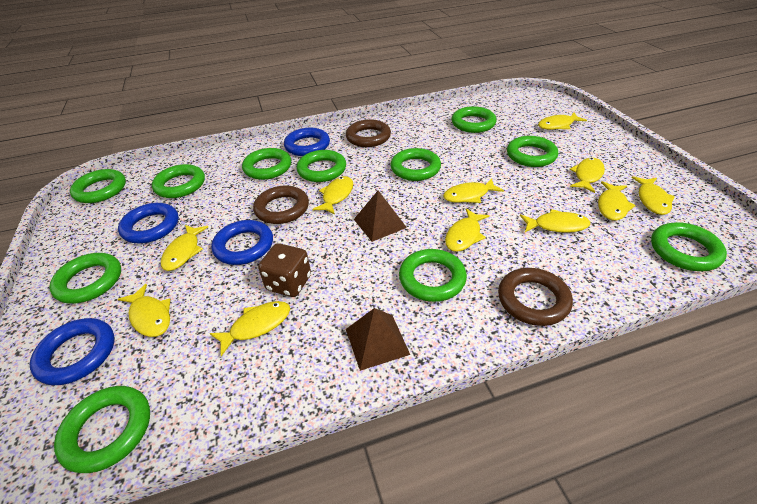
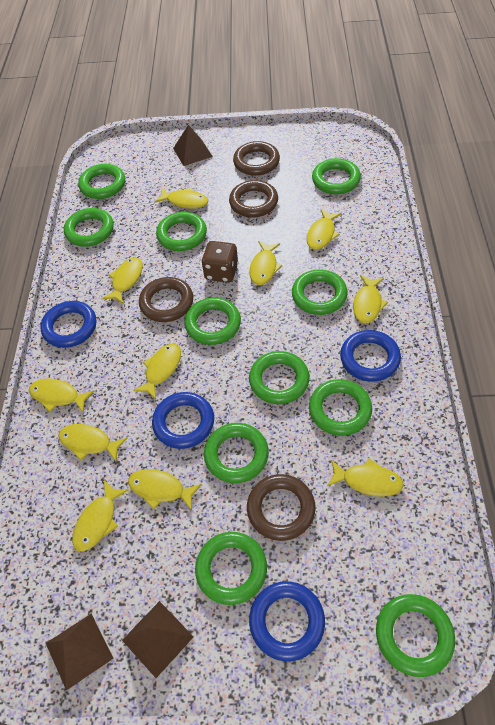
brown pyramid: 2 -> 3
brown ring: 3 -> 4

